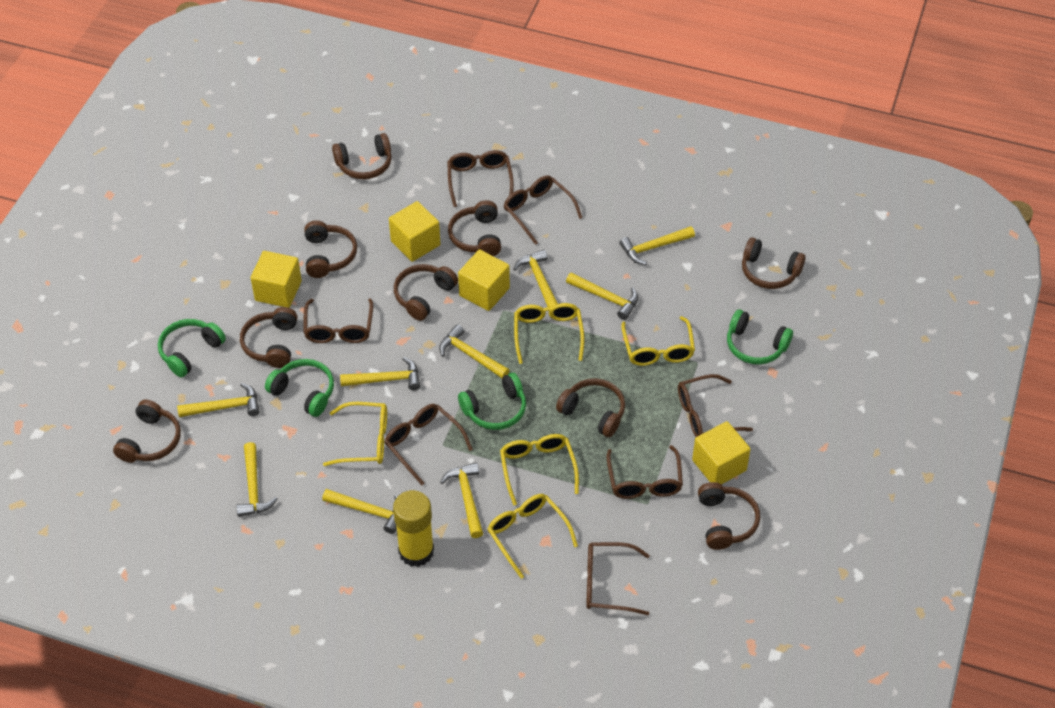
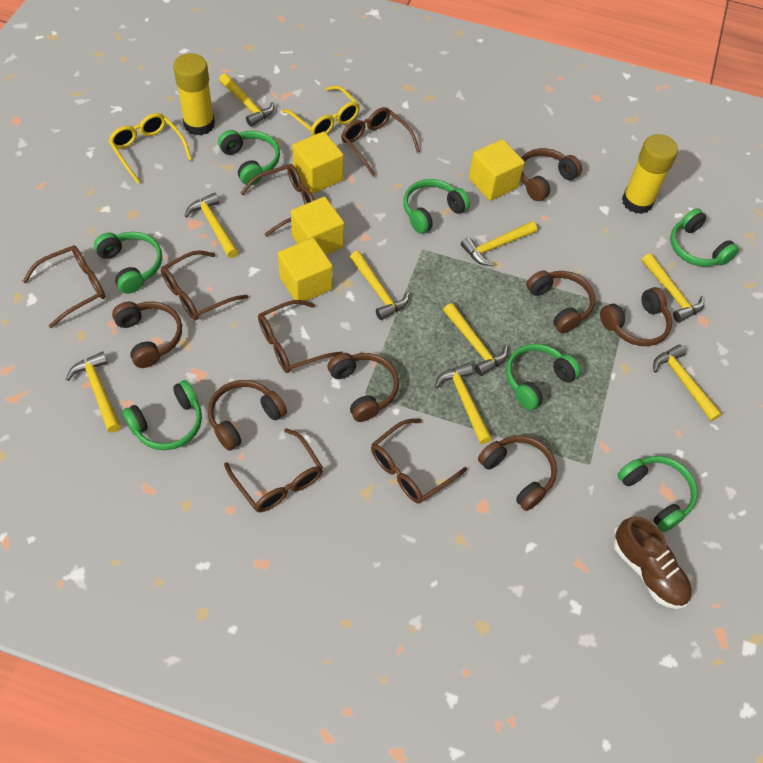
brown headphones: 9 -> 7
brown shoe: 0 -> 1
green headphones: 4 -> 7
yellow glasses: 5 -> 2
yellow glue stick: 1 -> 2

